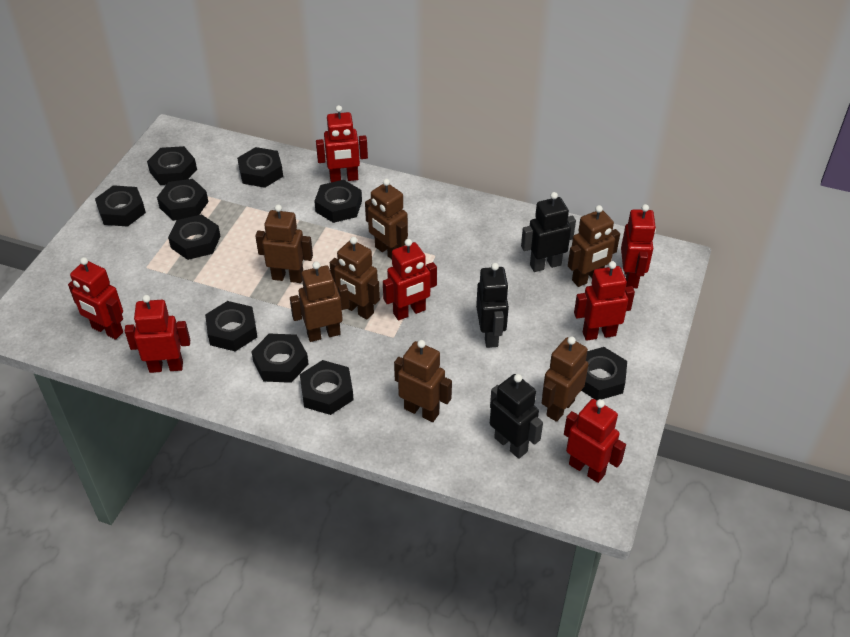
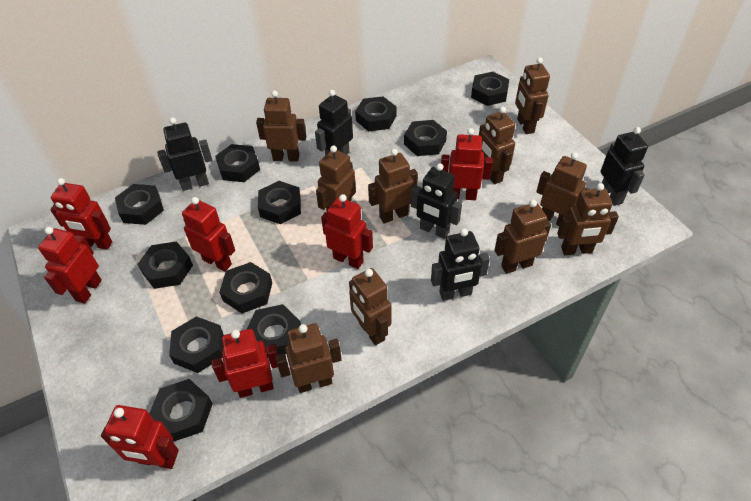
black nut: 10 -> 11
black robot: 3 -> 5
brown robot: 7 -> 10

